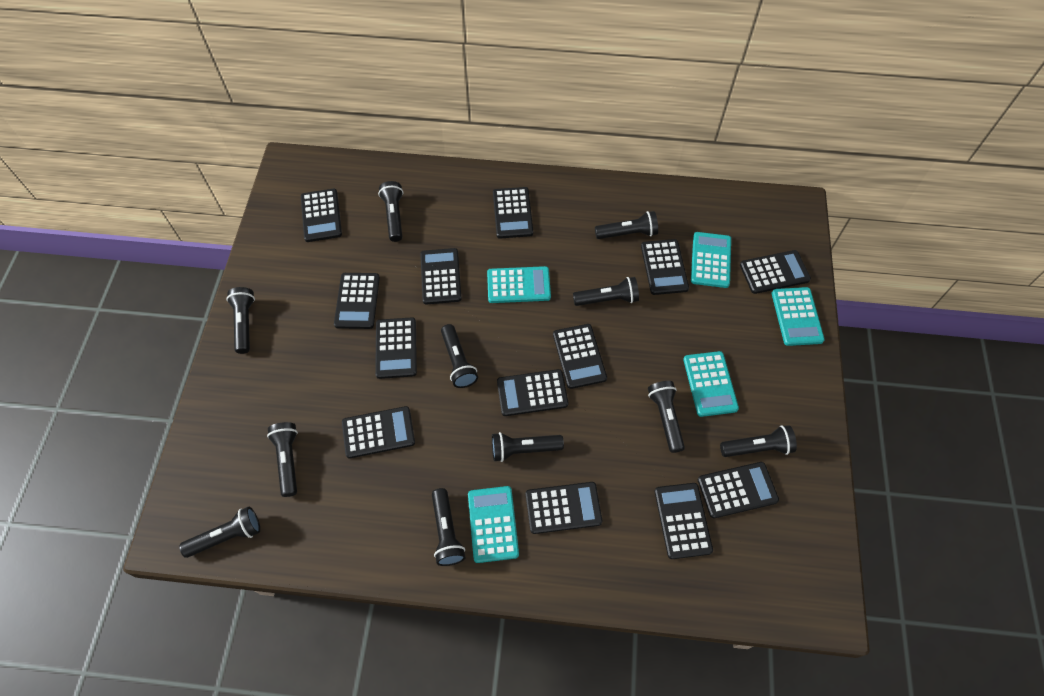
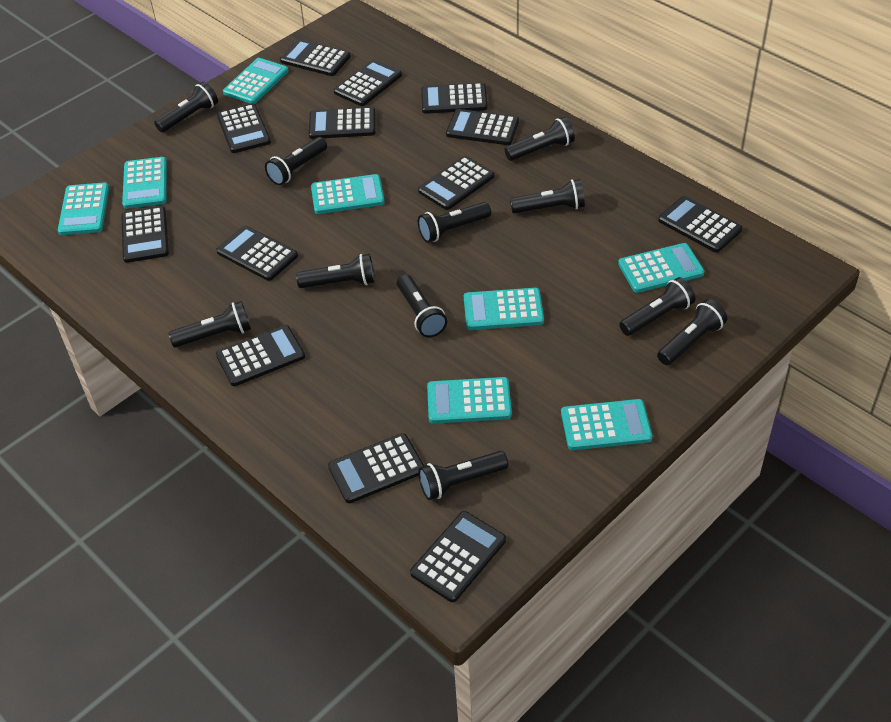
turquoise calculator: 5 -> 8

